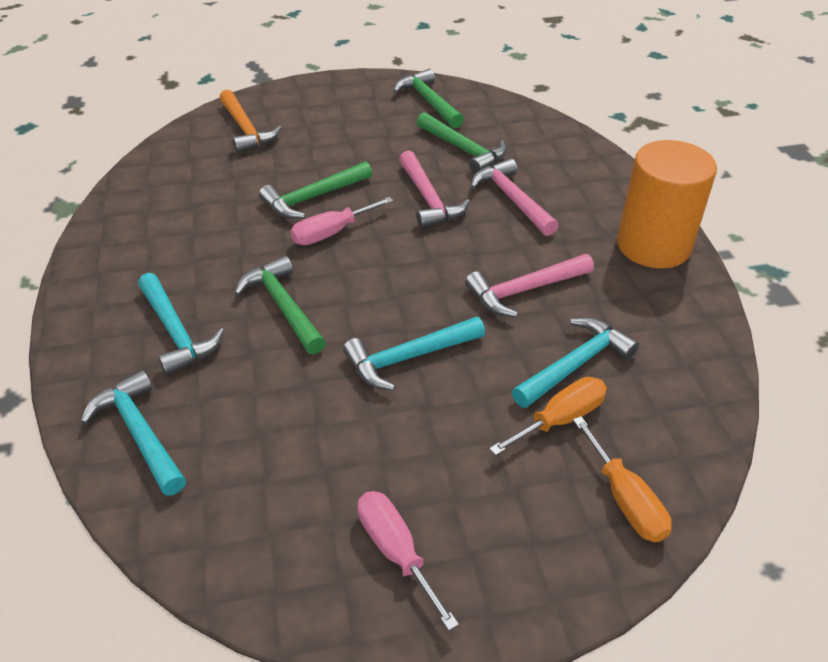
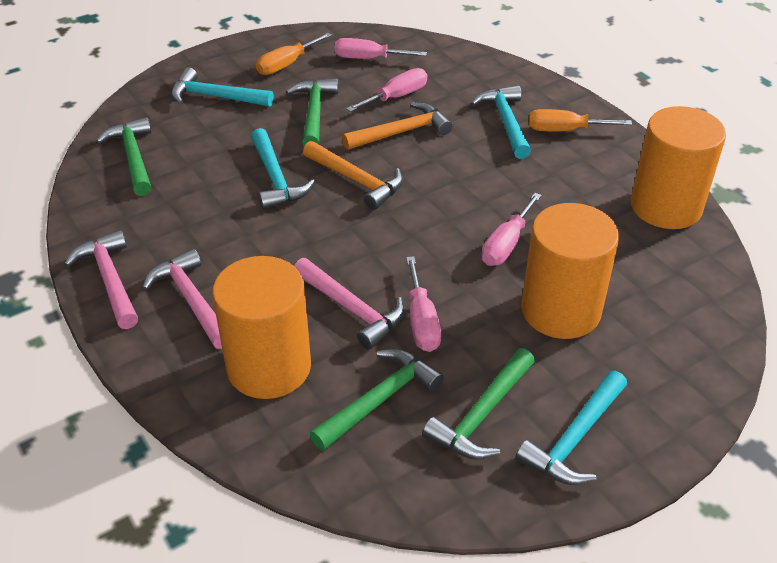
orange cylinder: 1 -> 3
orange hammer: 1 -> 2
pink screwdriver: 2 -> 4

